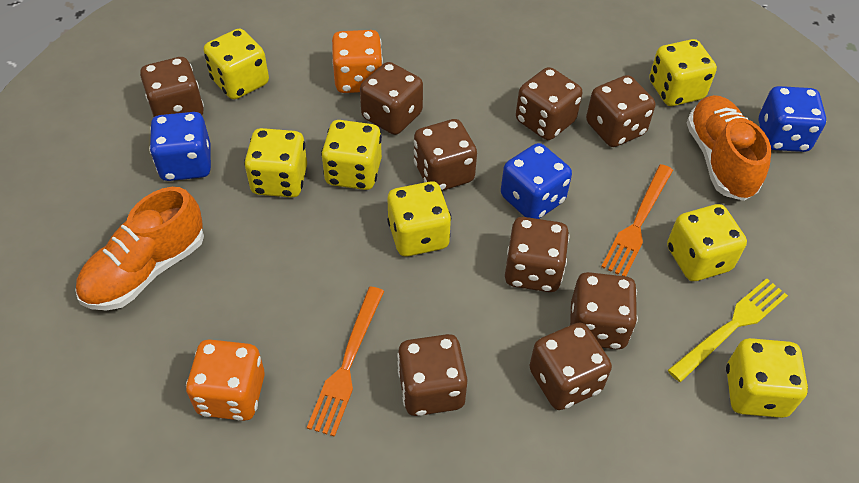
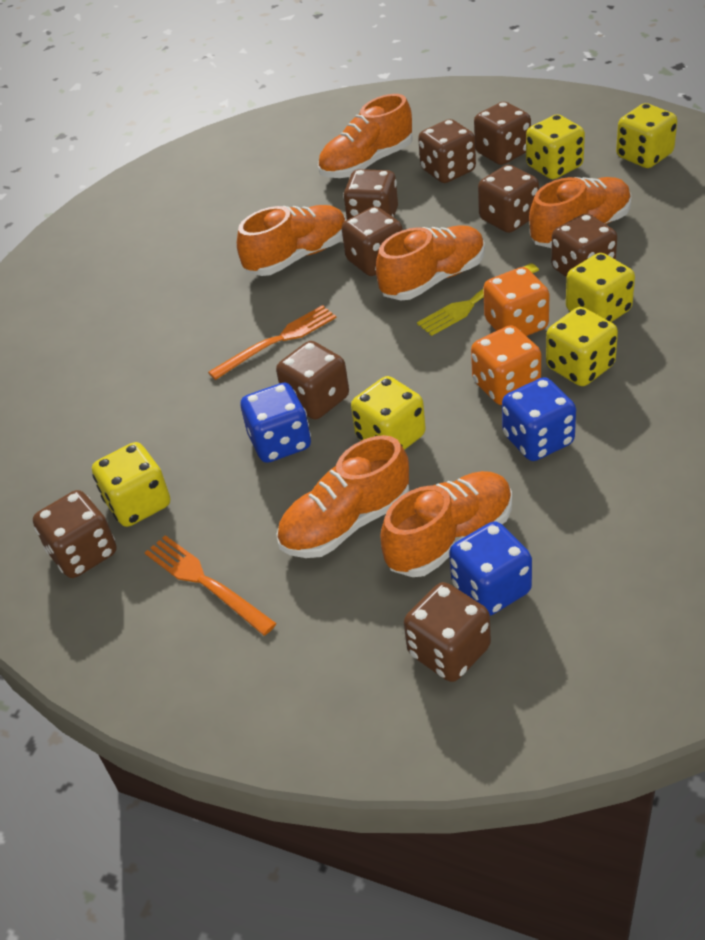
orange shoe: 2 -> 6
yellow dice: 7 -> 6

